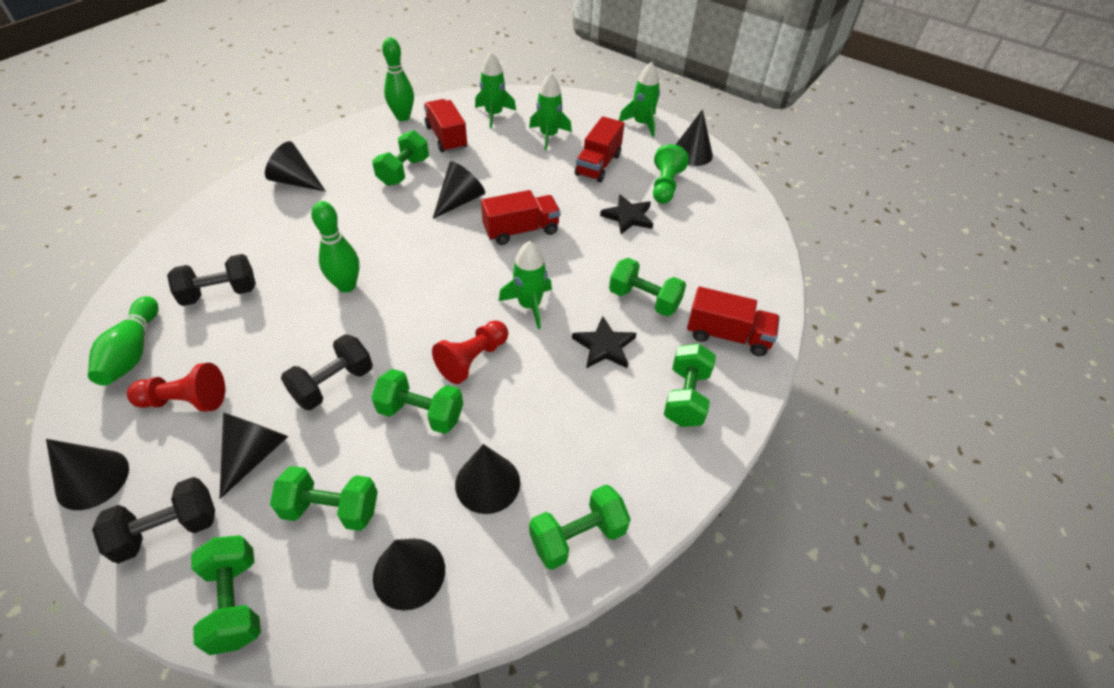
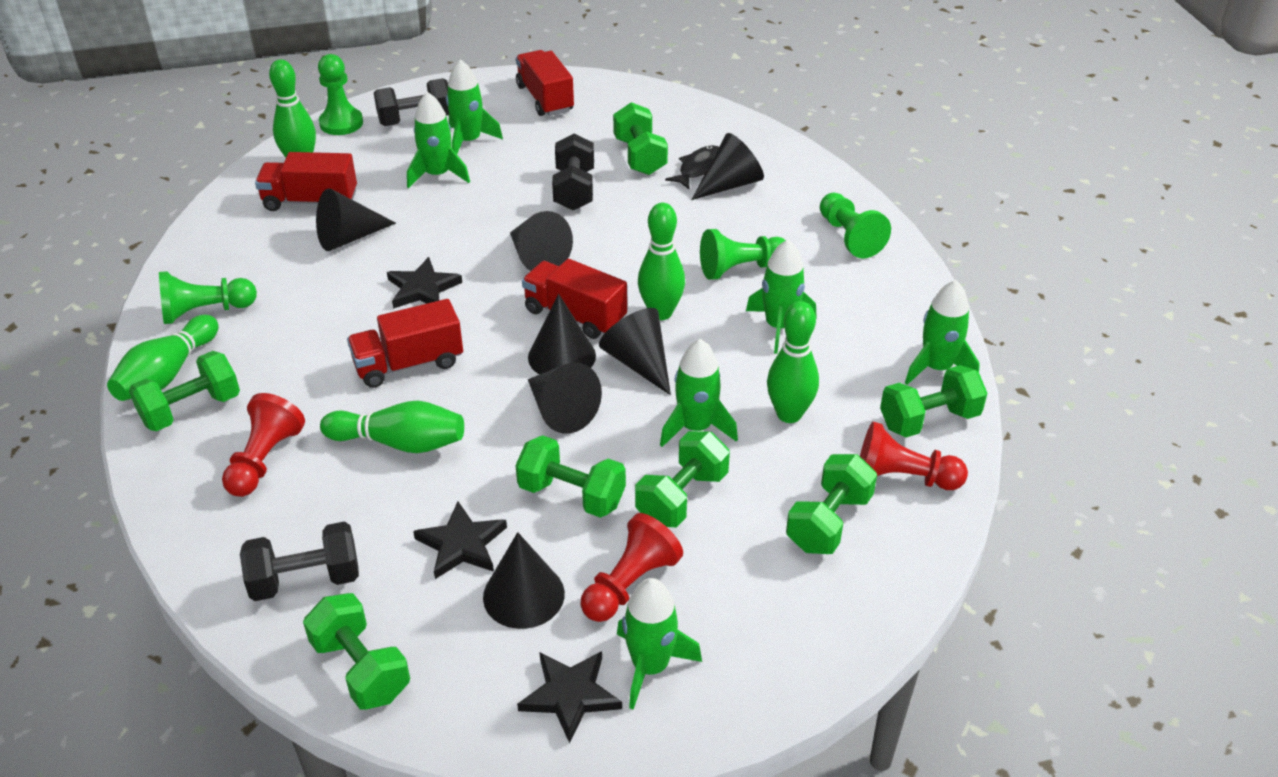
black fish: 0 -> 1
black star: 2 -> 3
green bowling pin: 3 -> 5
green pawn: 1 -> 4
green rocket: 4 -> 6
red pawn: 2 -> 3

